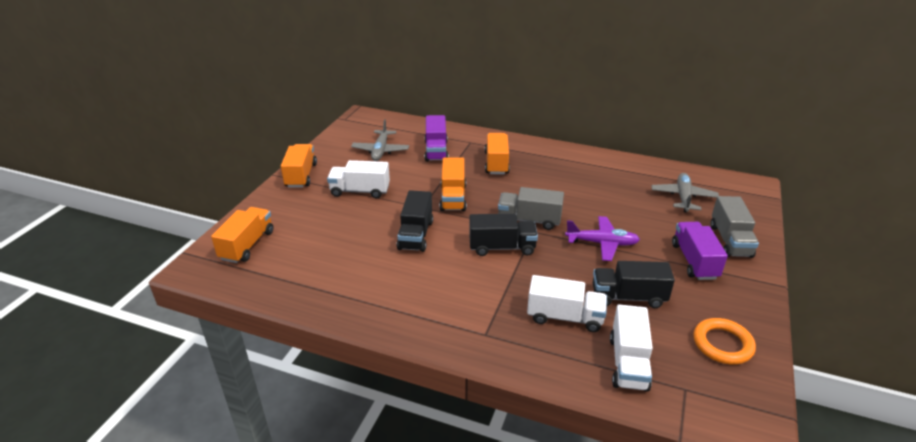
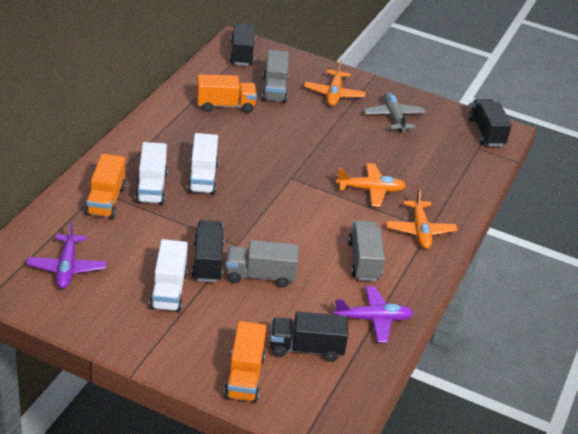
black truck: 3 -> 4
grey plane: 2 -> 1
grey truck: 2 -> 3
orange plane: 0 -> 3
orange ring: 1 -> 0
orange truck: 4 -> 3
purple plane: 1 -> 2
purple truck: 2 -> 0

